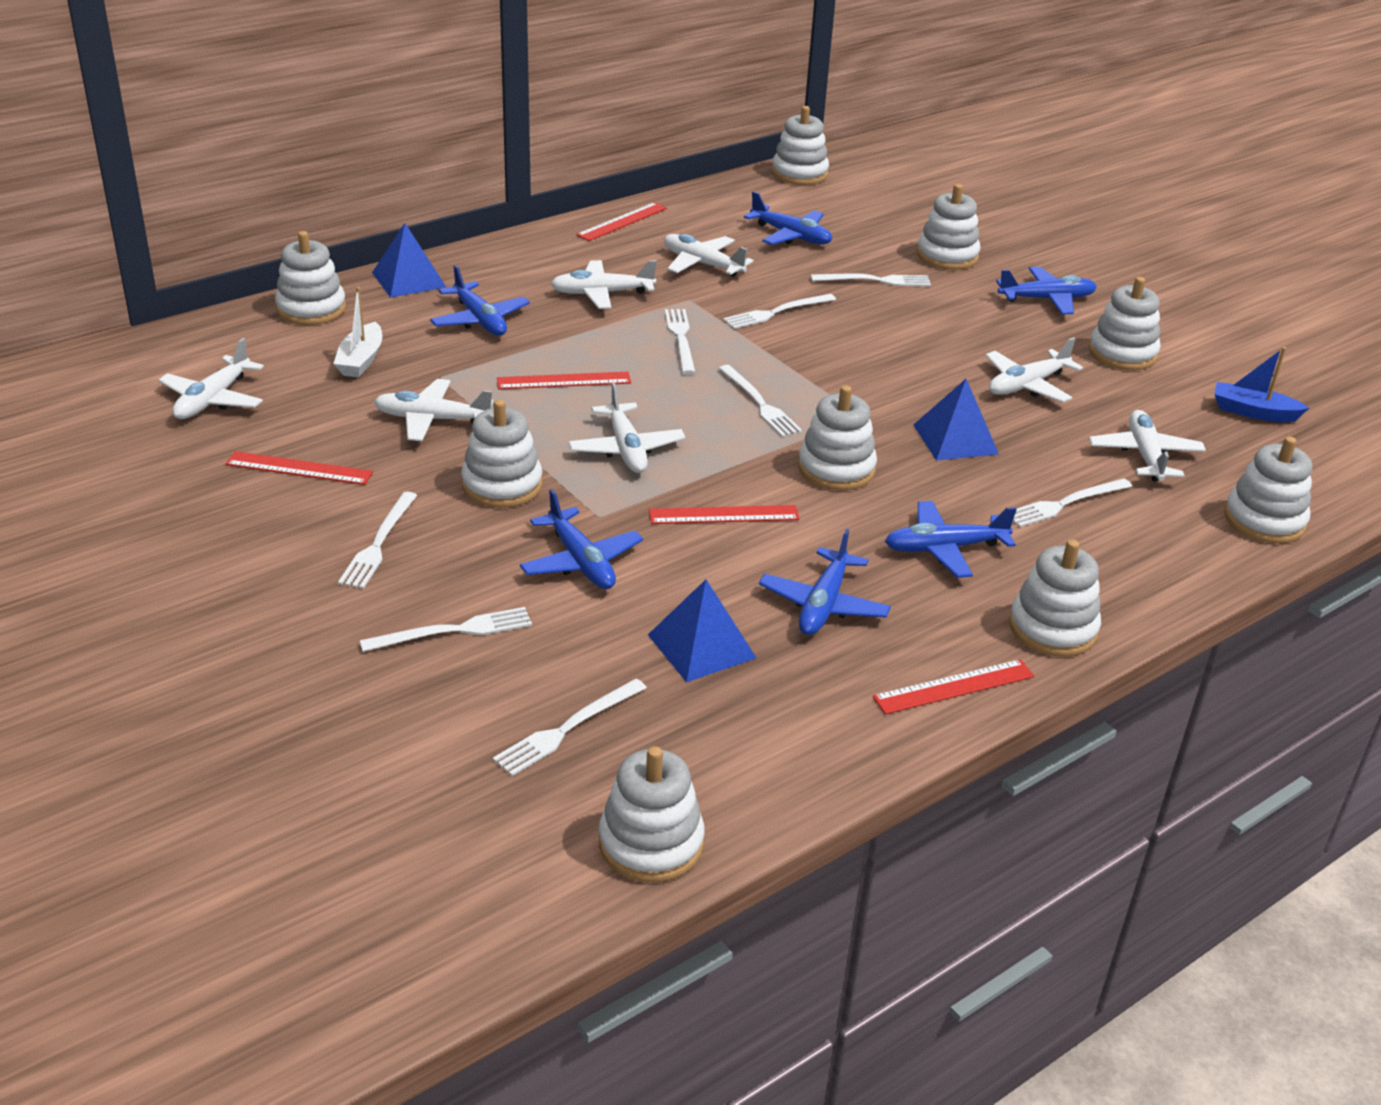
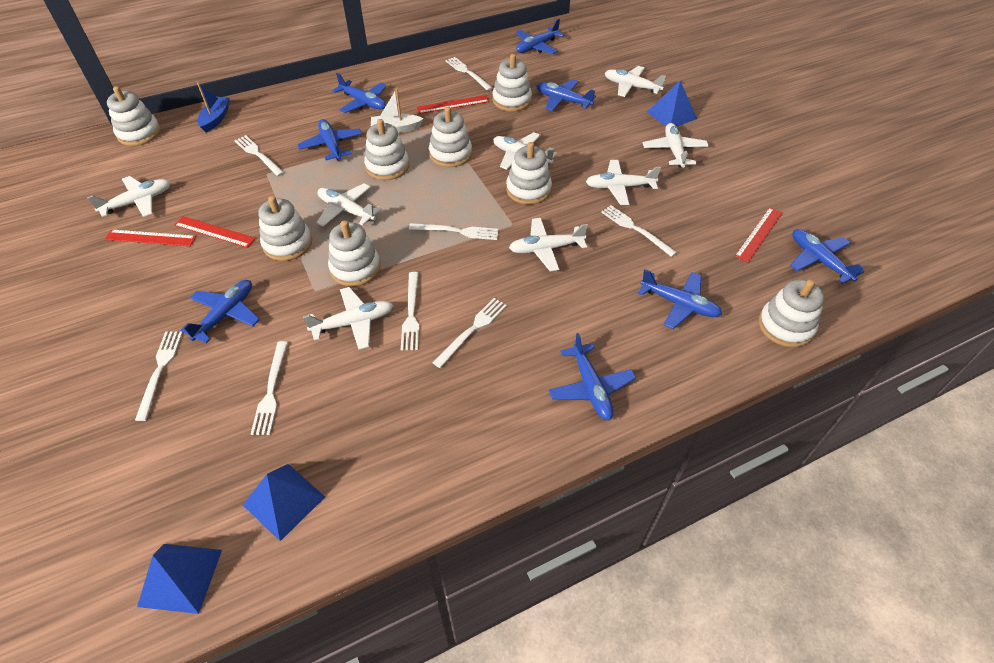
blue plane: 6 -> 8
red ruler: 5 -> 4
white plane: 7 -> 8
white stacking toy: 9 -> 8

